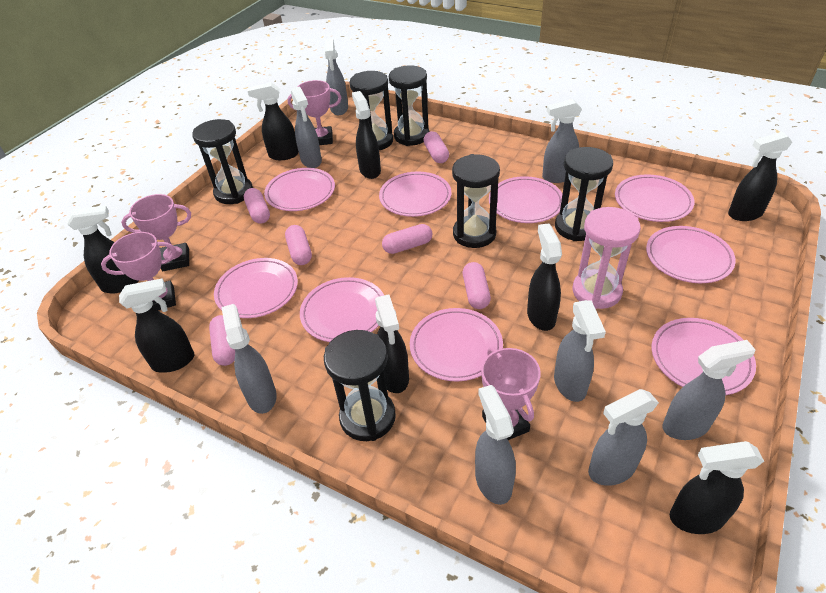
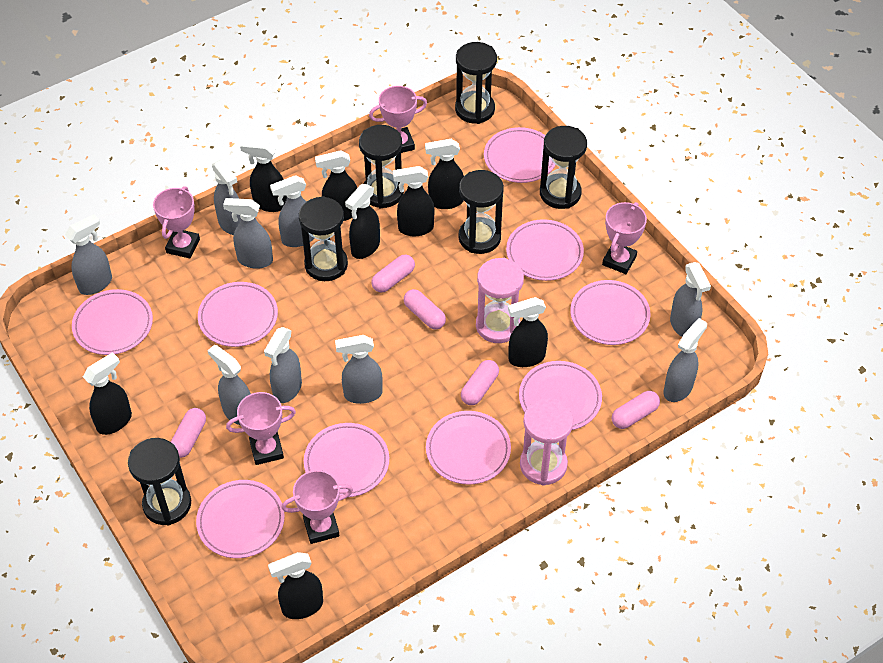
grey spray bottle: 8 -> 9
pink capsule: 6 -> 5
pink hourglass: 1 -> 2
pink trophy: 4 -> 5

